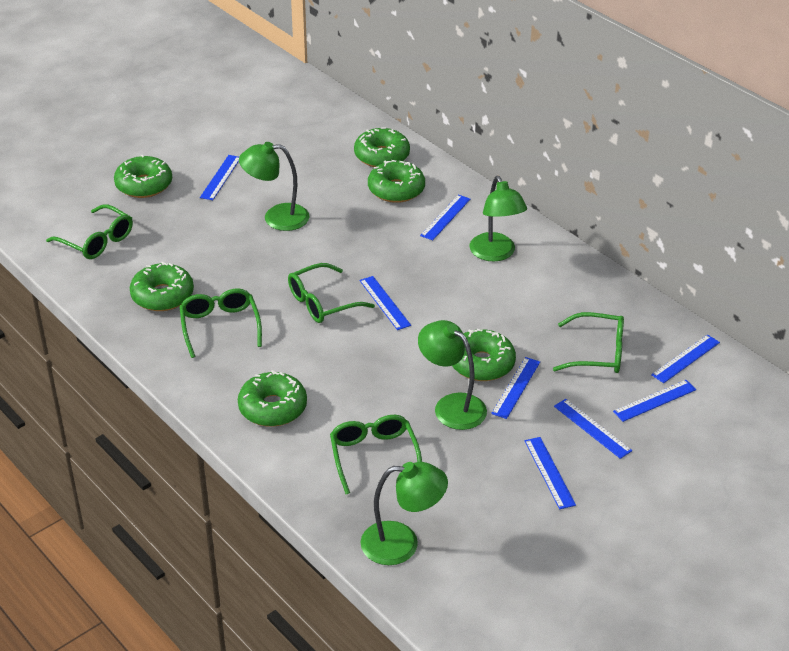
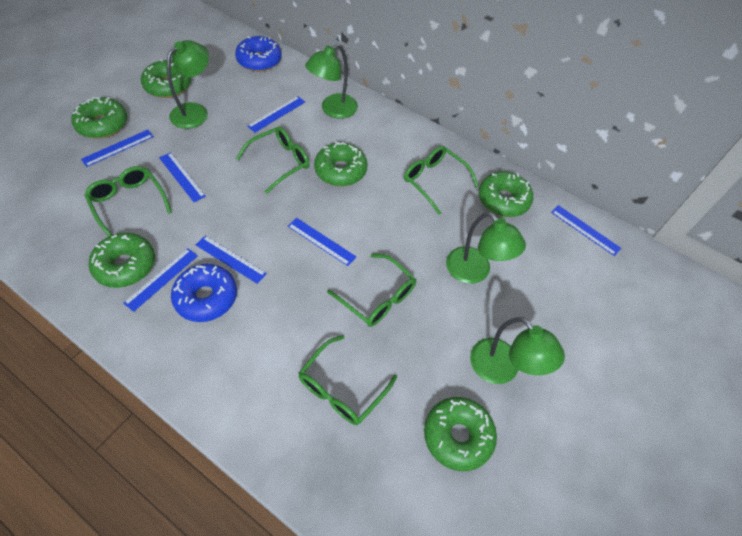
blue donut: 0 -> 2
blue ruler: 8 -> 7

